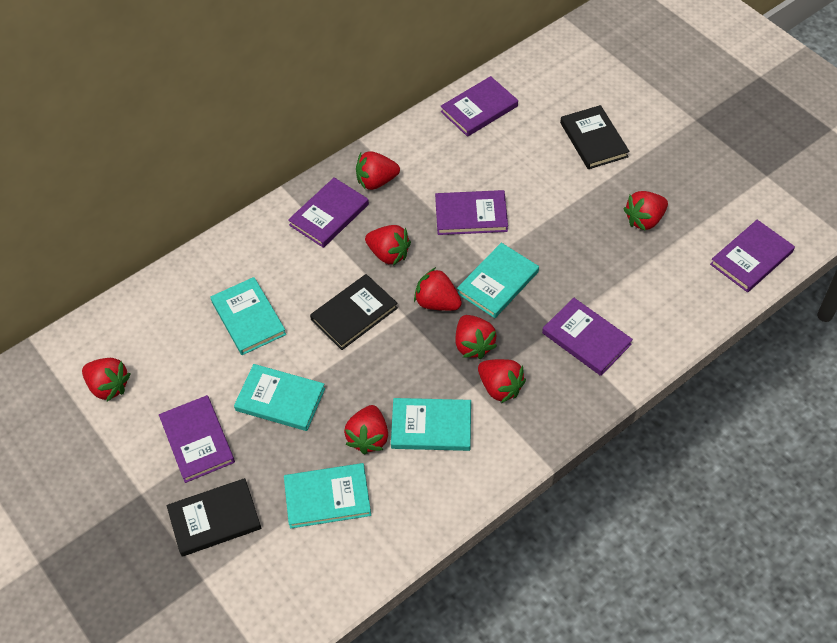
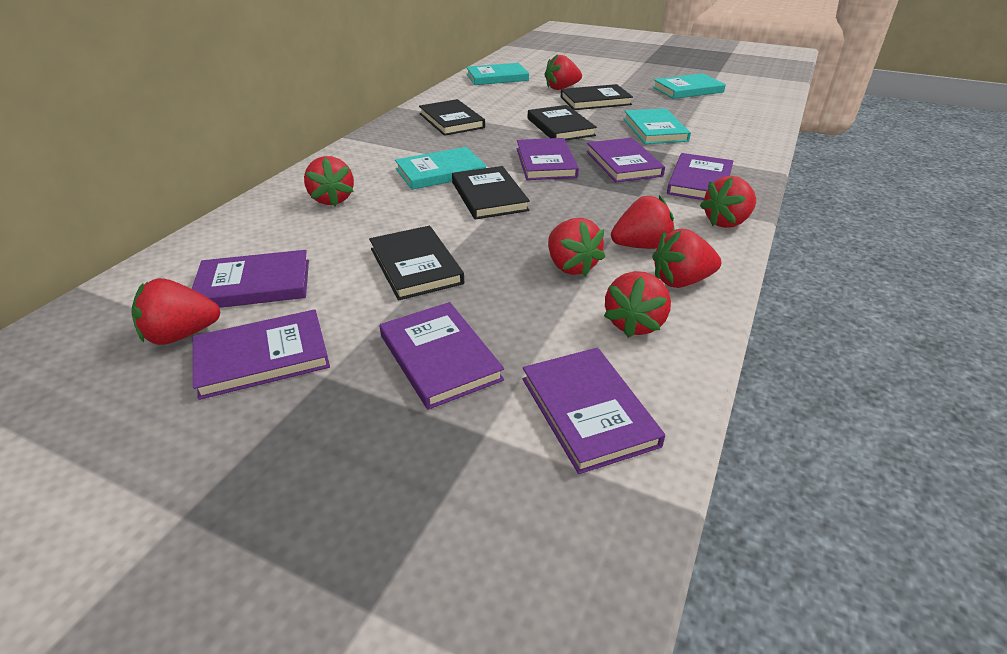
black book: 3 -> 5
purple book: 6 -> 7
turquoise book: 5 -> 4

